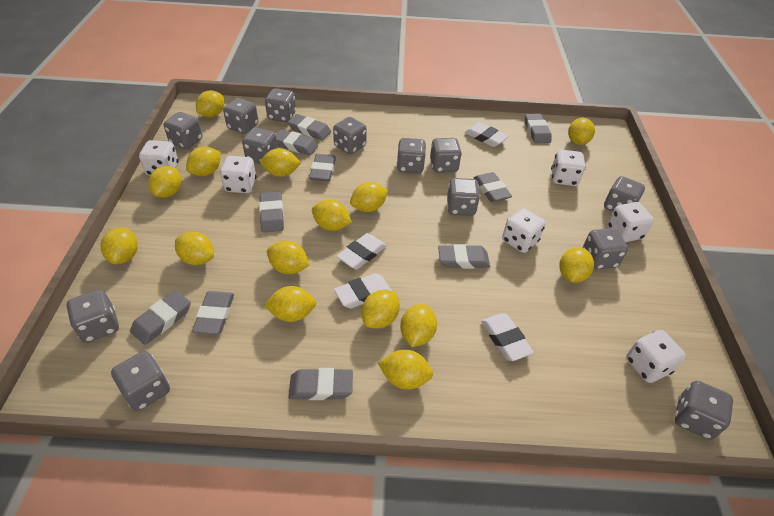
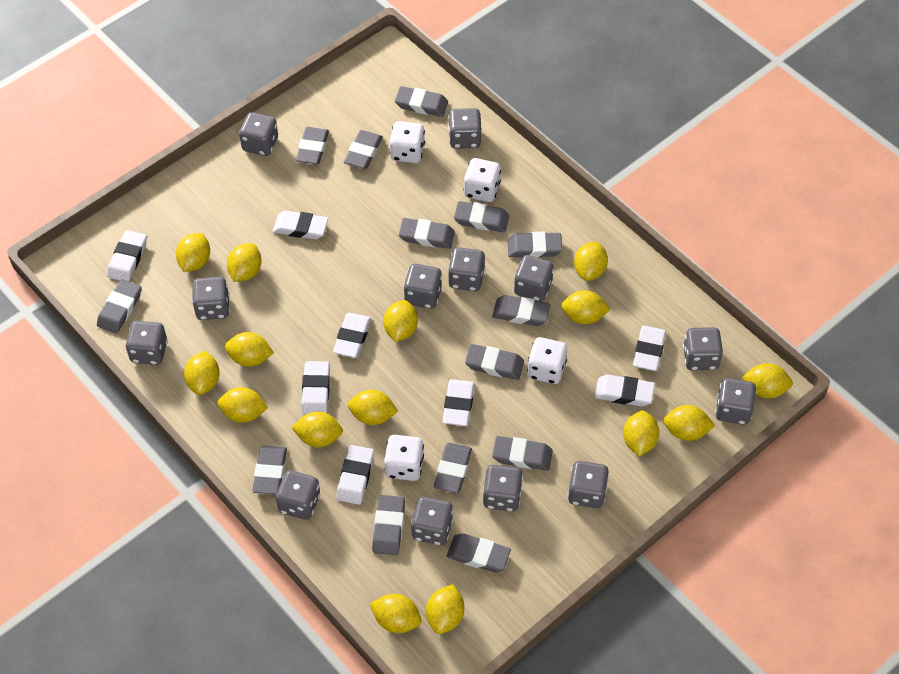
grey eraser: 10 -> 14
white dice: 6 -> 4
white eraser: 4 -> 8

